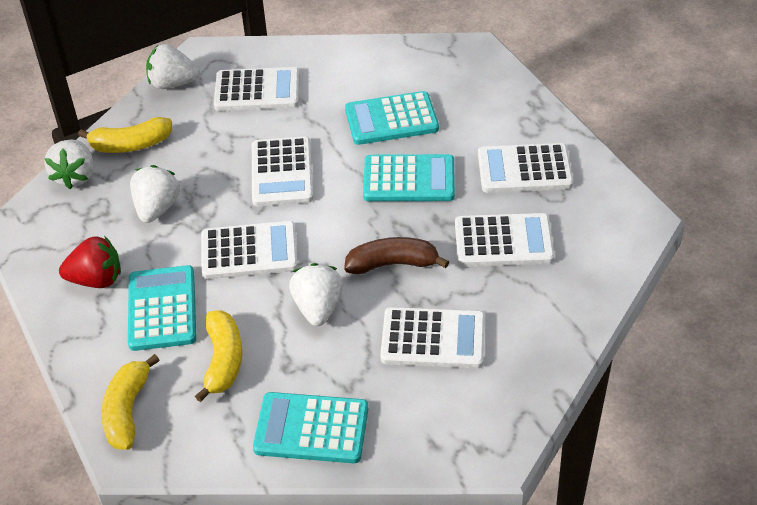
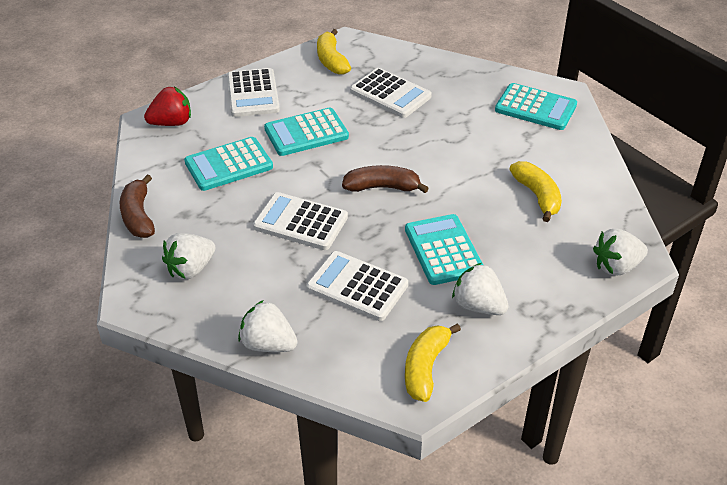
brown banana: 1 -> 2
white calculator: 6 -> 4

